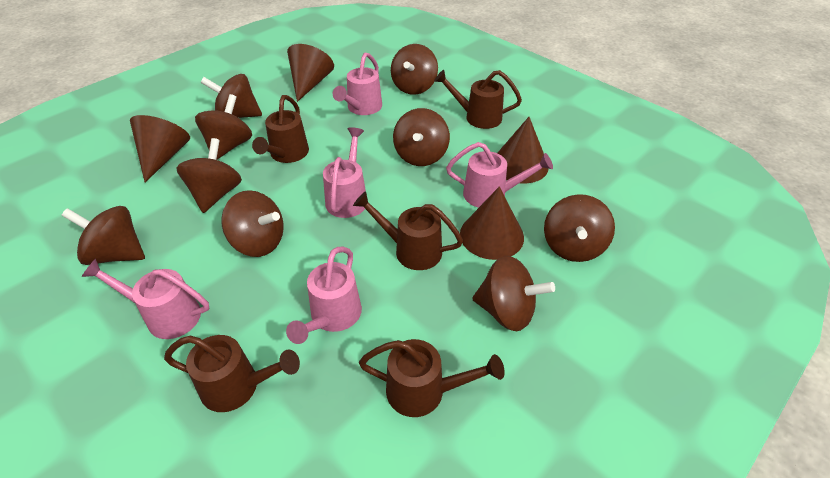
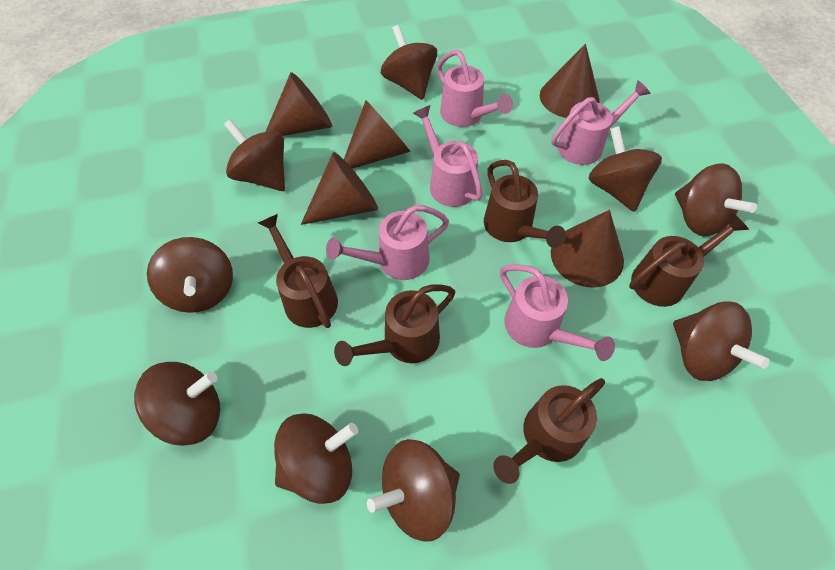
brown cone: 4 -> 5

